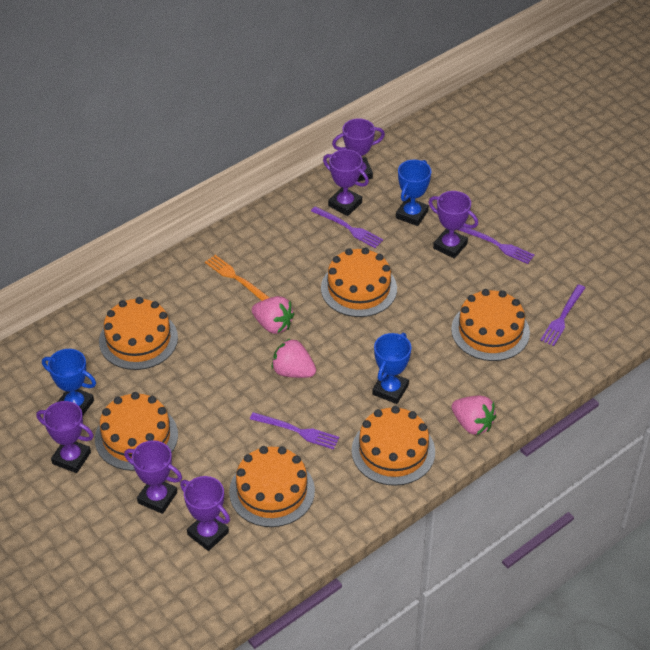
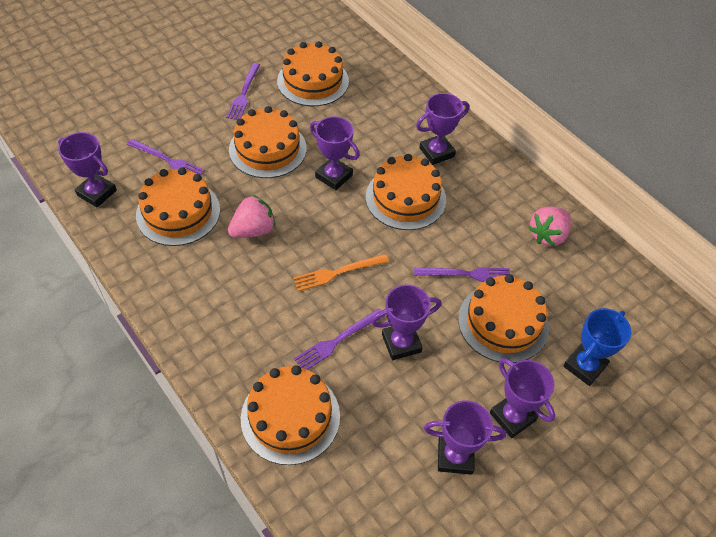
blue trophy: 3 -> 1
pink strawberry: 3 -> 2

